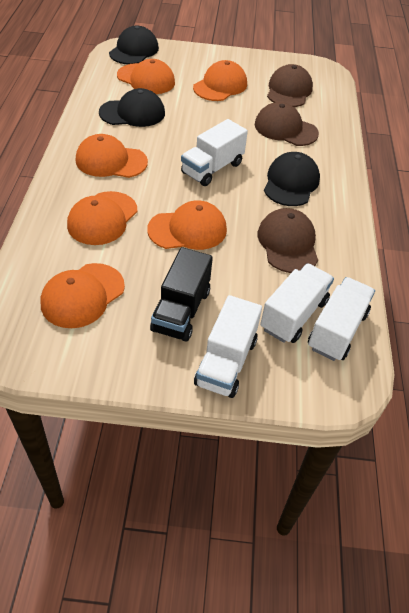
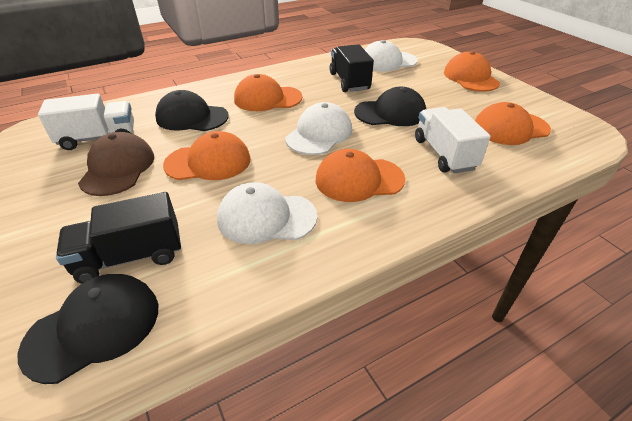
black truck: 1 -> 2
brown cap: 3 -> 1
orange cap: 6 -> 5
white cap: 0 -> 3
white truck: 4 -> 2

